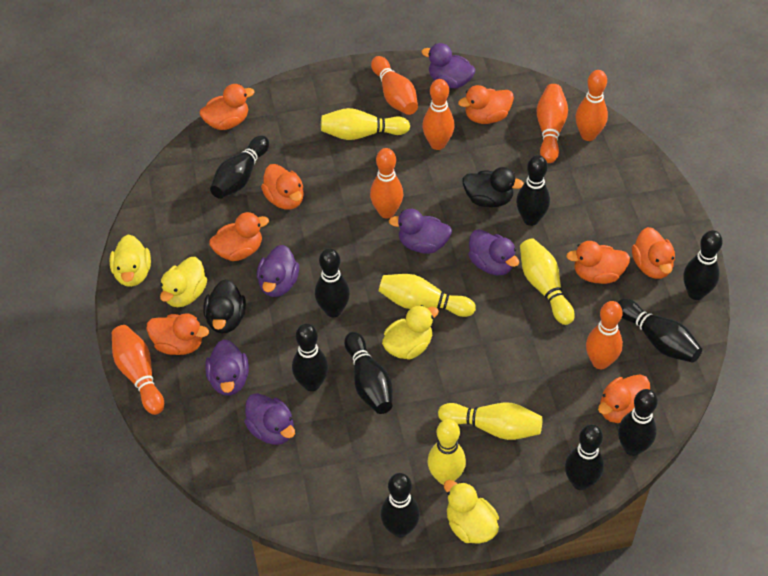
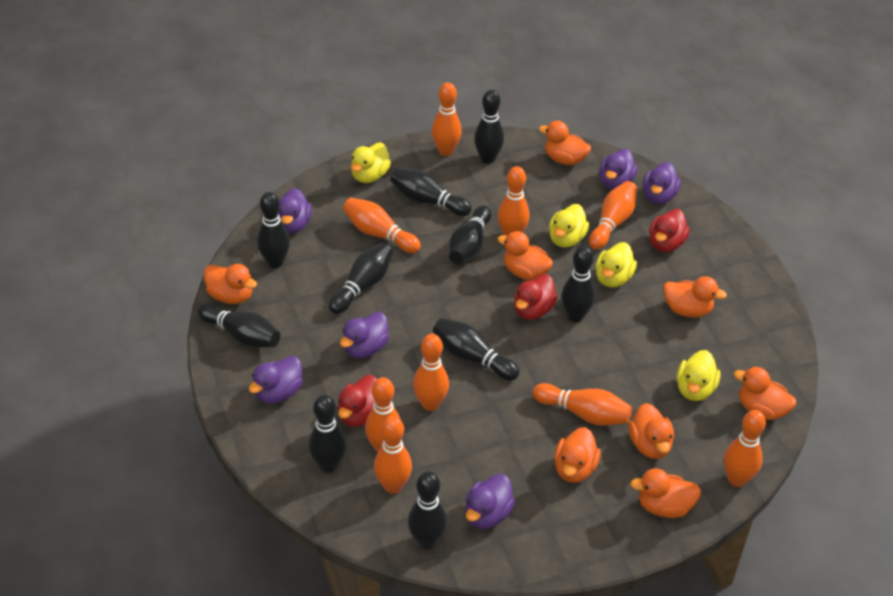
black duck: 2 -> 0
orange bowling pin: 7 -> 9
red duck: 0 -> 3
yellow bowling pin: 5 -> 0

